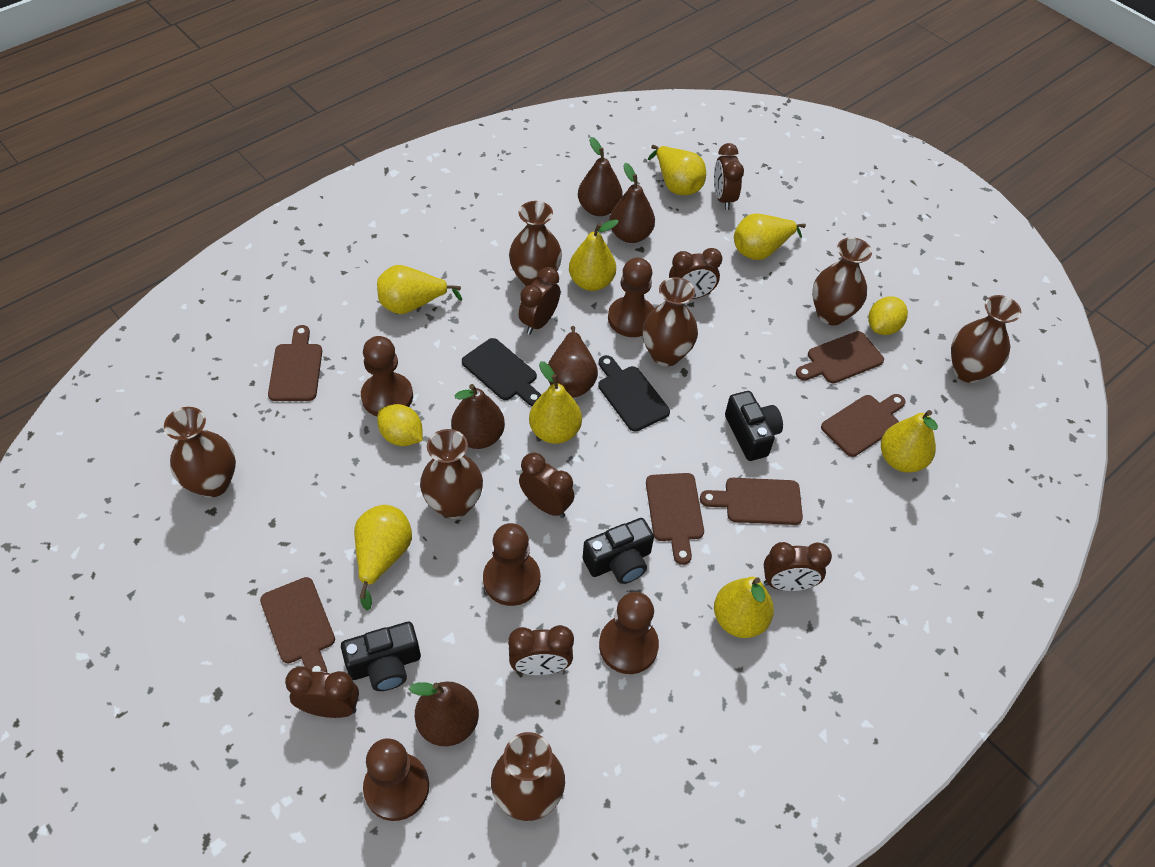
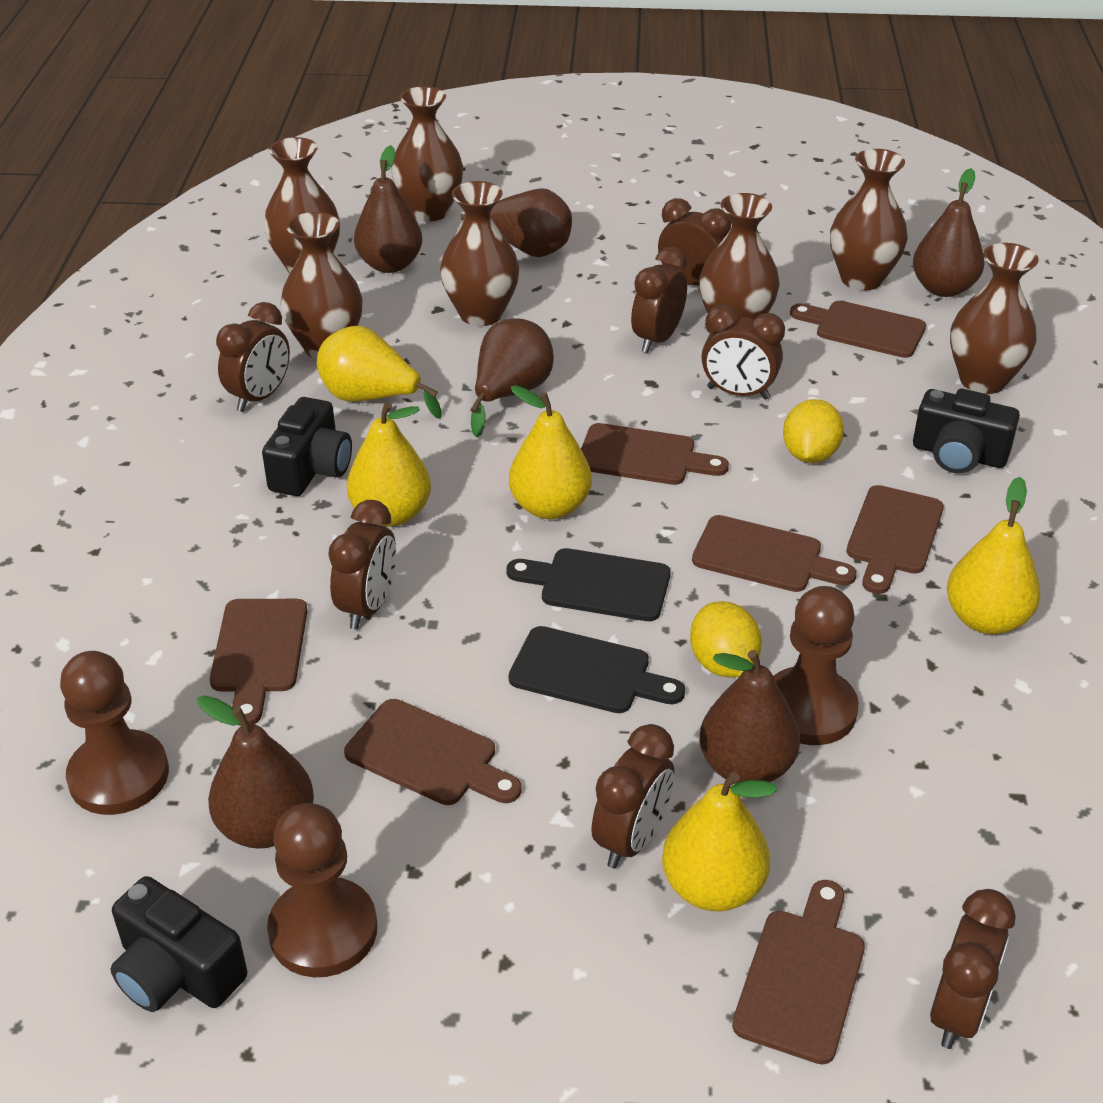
brown cutting board: 6 -> 7
brown pawn: 5 -> 3
brown pear: 5 -> 6
yellow pear: 8 -> 5

